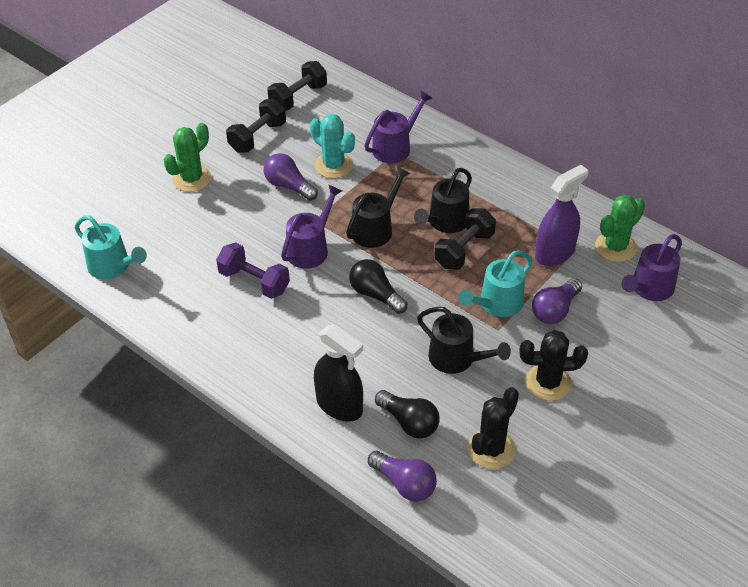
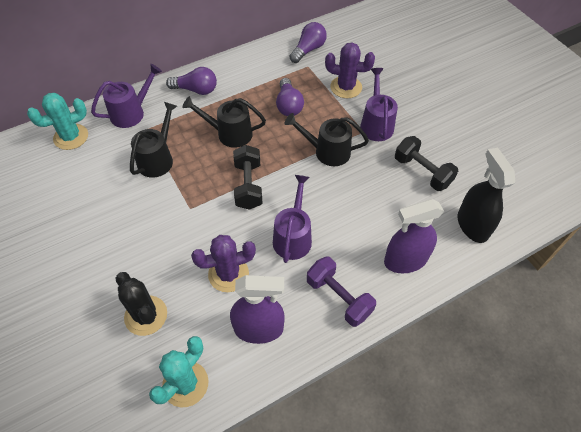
black cactus: 2 -> 1
black dumbbell: 3 -> 2
black light bulb: 2 -> 0
green cactus: 2 -> 0
purple cactus: 0 -> 2
purple spray bottle: 1 -> 2
turquoise cactus: 1 -> 2
turquoise watering can: 2 -> 0

